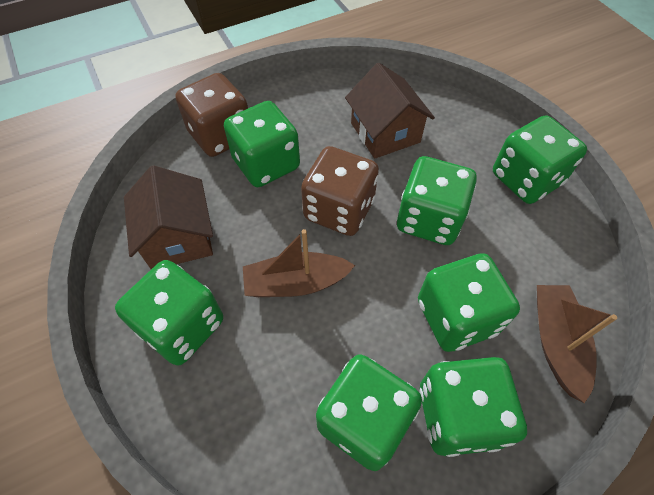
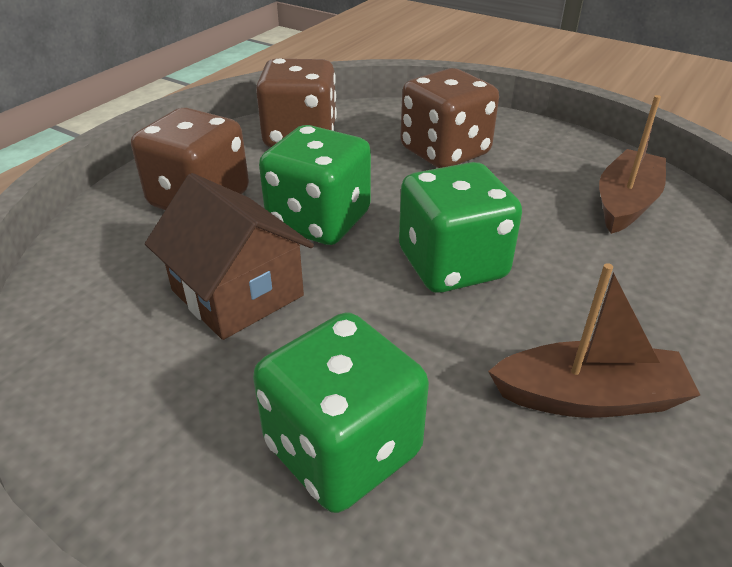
brown dice: 2 -> 3
brown house: 2 -> 1
green dice: 7 -> 3

